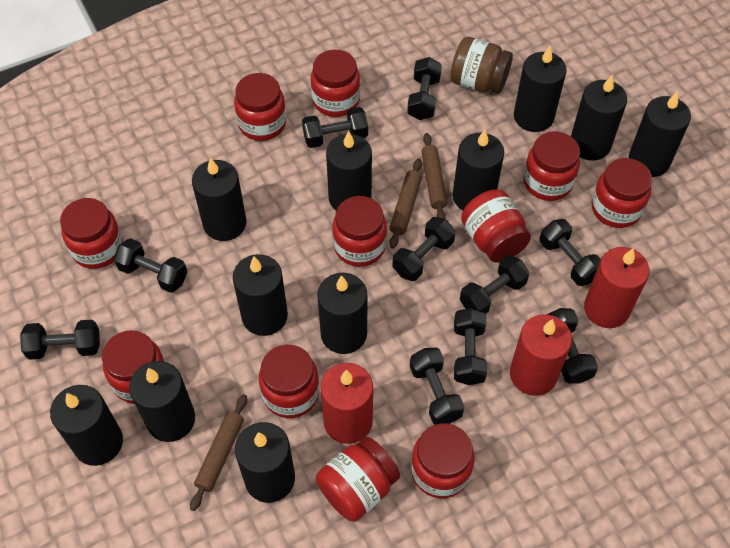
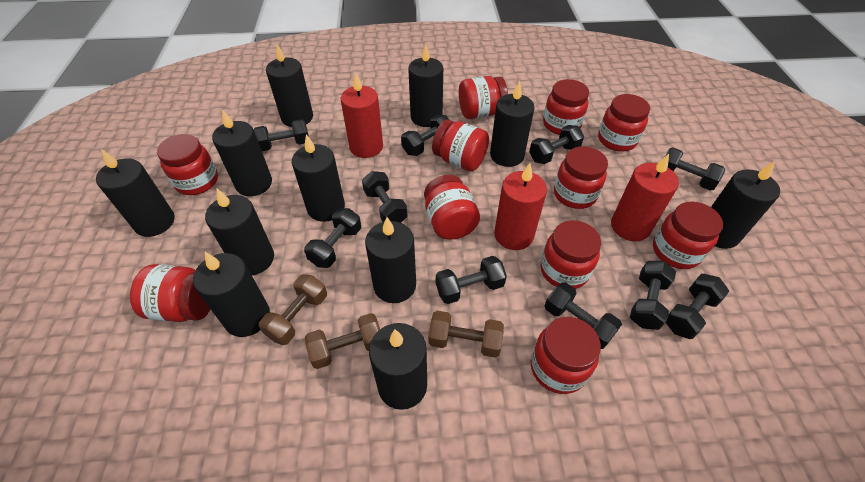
brown dumbbell: 0 -> 3
brown jar: 1 -> 0
brown rolling pin: 3 -> 0

